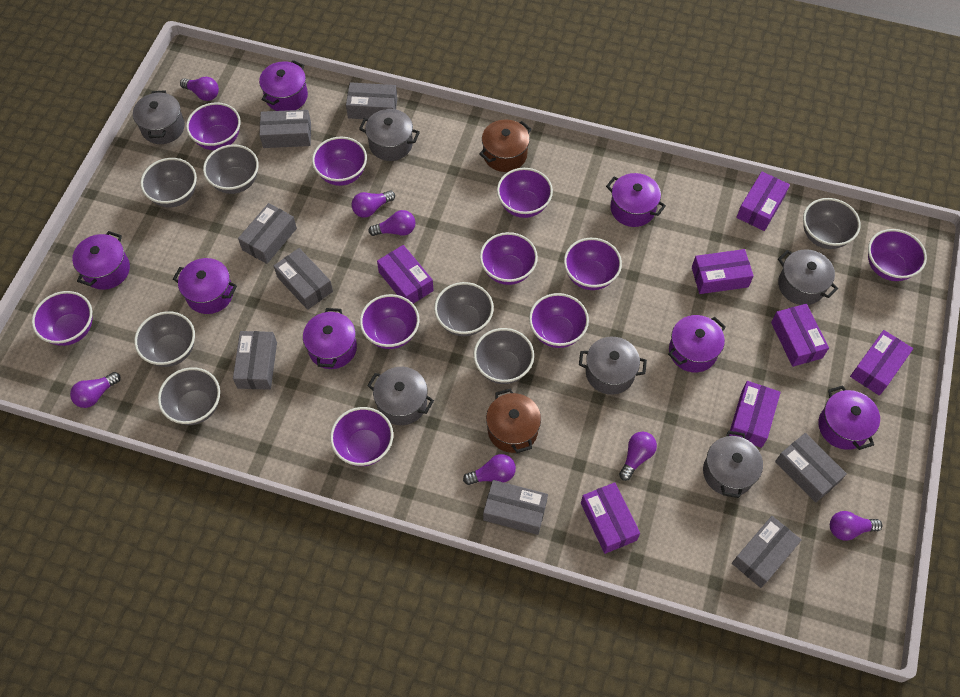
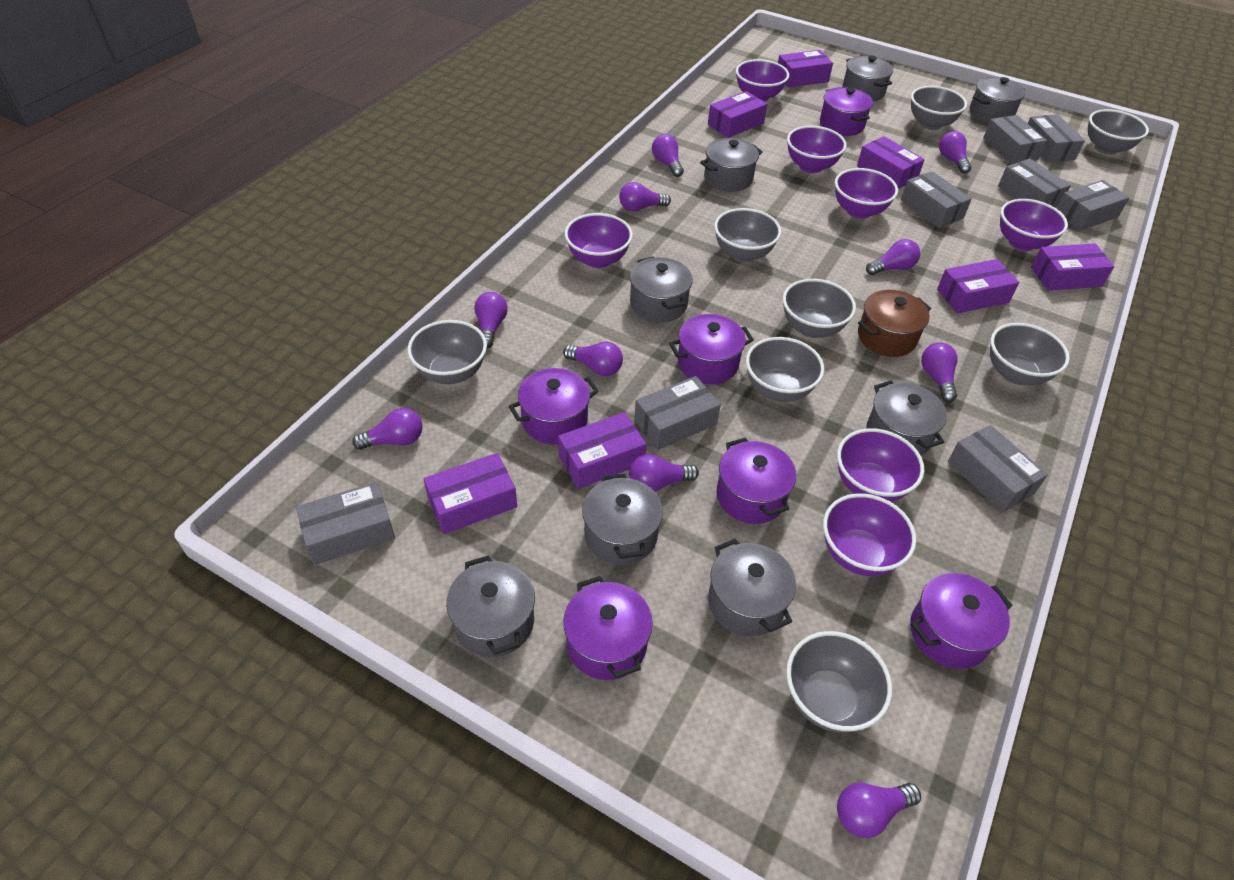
brown pot: 2 -> 1
grey bowl: 7 -> 8
grey pot: 6 -> 8
purple bowl: 10 -> 7
purple light bulb: 7 -> 10
purple pot: 7 -> 6

